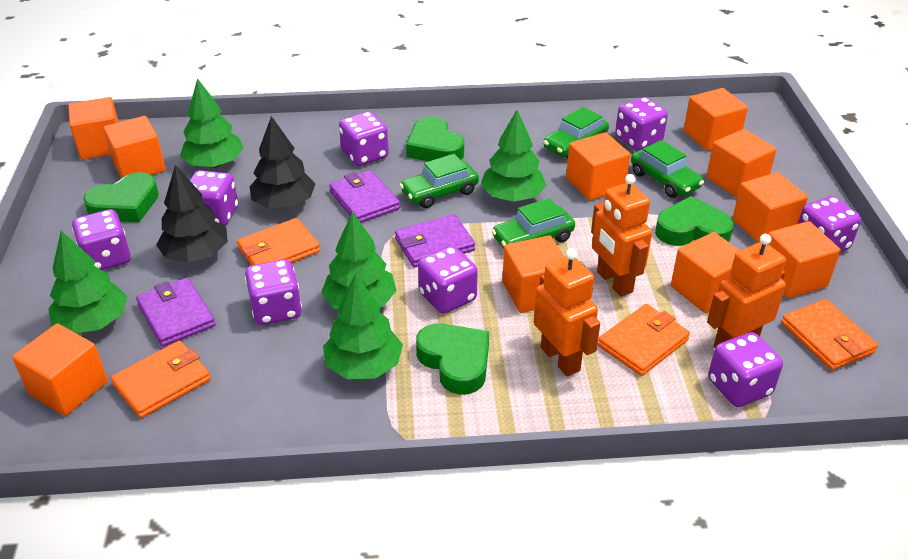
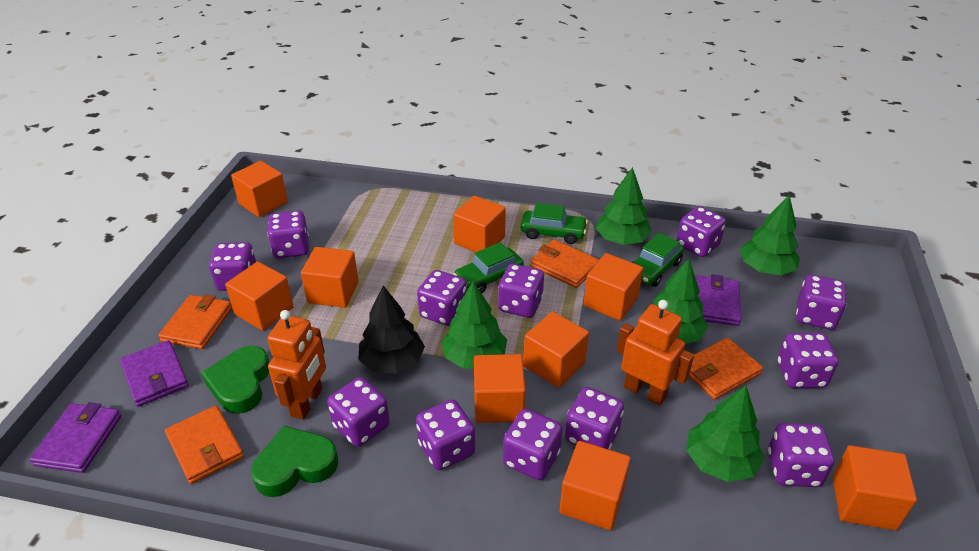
black tree: 2 -> 1
green car: 4 -> 3
green heart: 4 -> 2
orange cube: 10 -> 9
orange robot: 3 -> 2
purple dice: 8 -> 12

